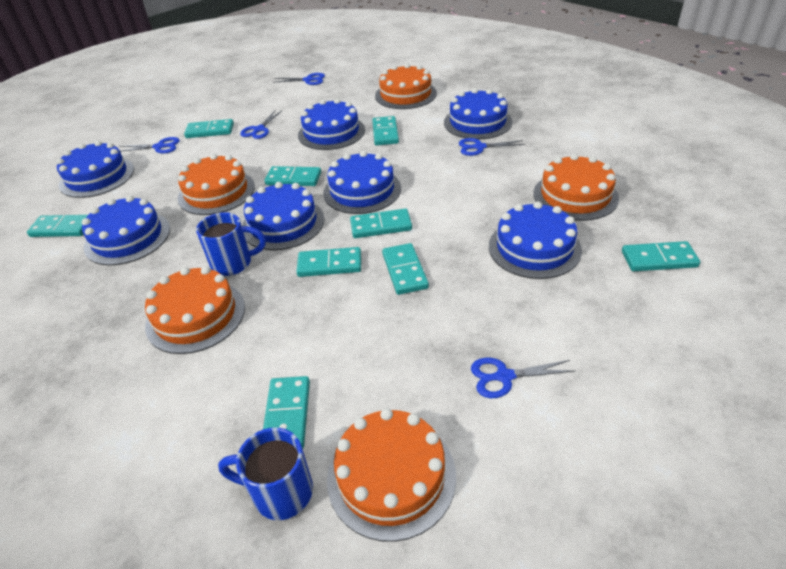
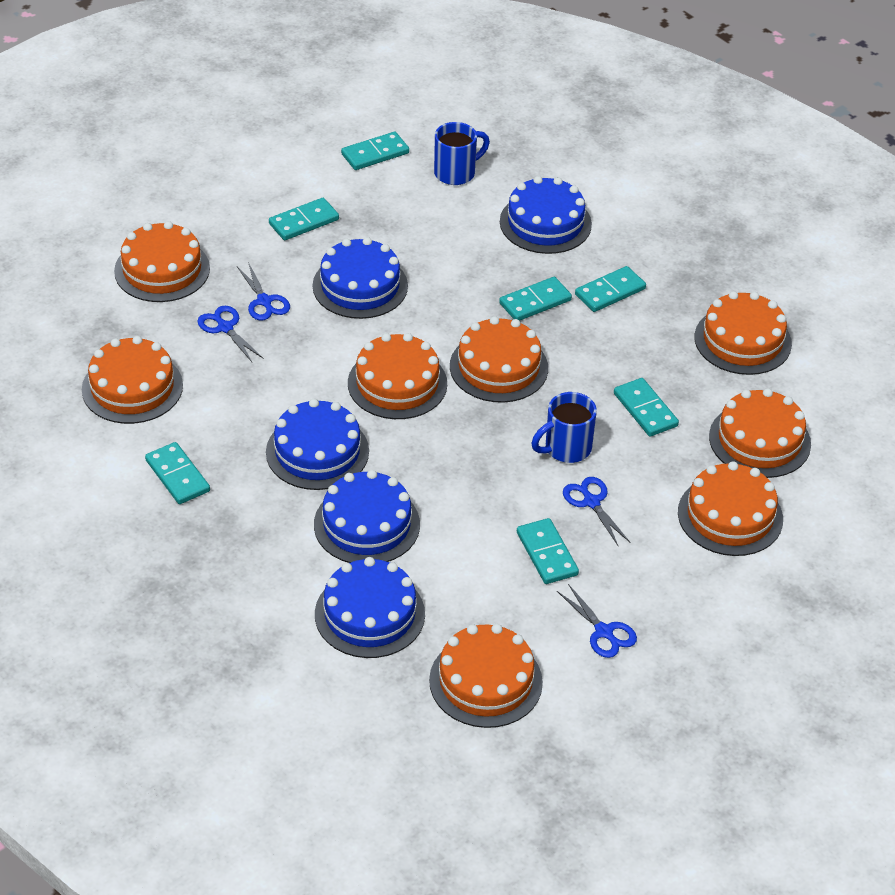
blue cake: 7 -> 5
blue scissors: 5 -> 4
orange cake: 5 -> 8
turquoise domino: 9 -> 7

